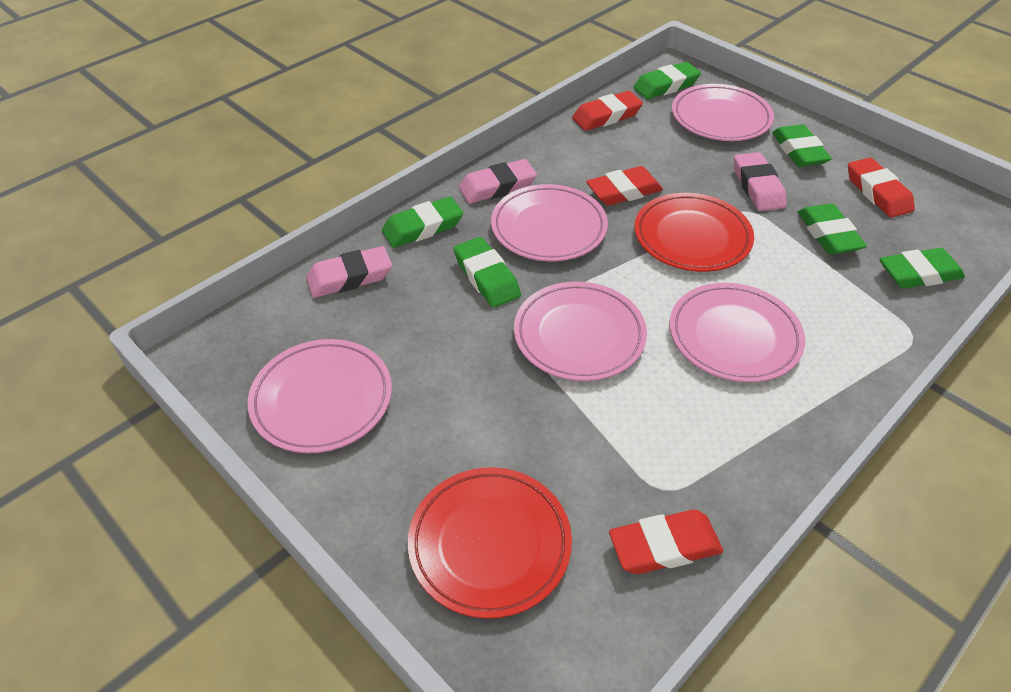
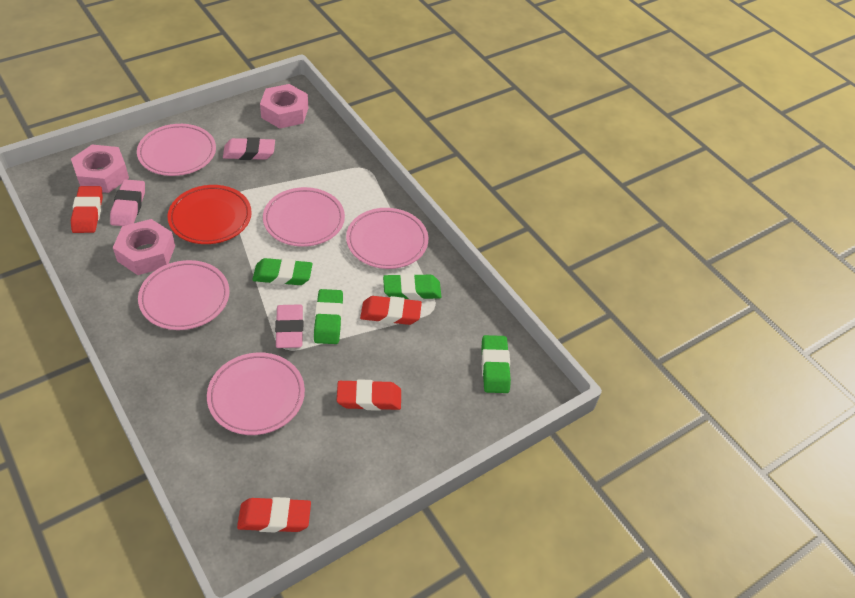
green eraser: 6 -> 4
pink nut: 0 -> 3
red plate: 2 -> 1

